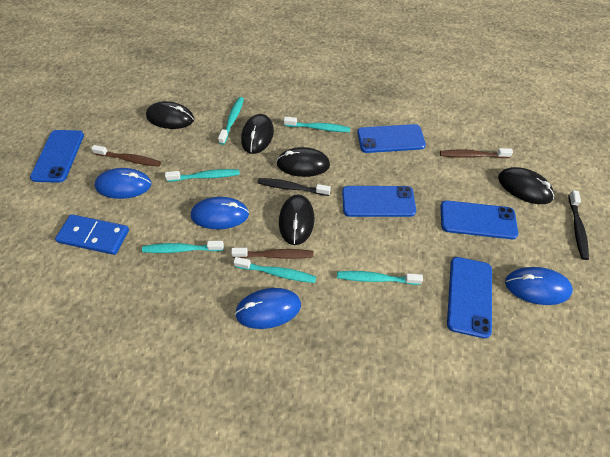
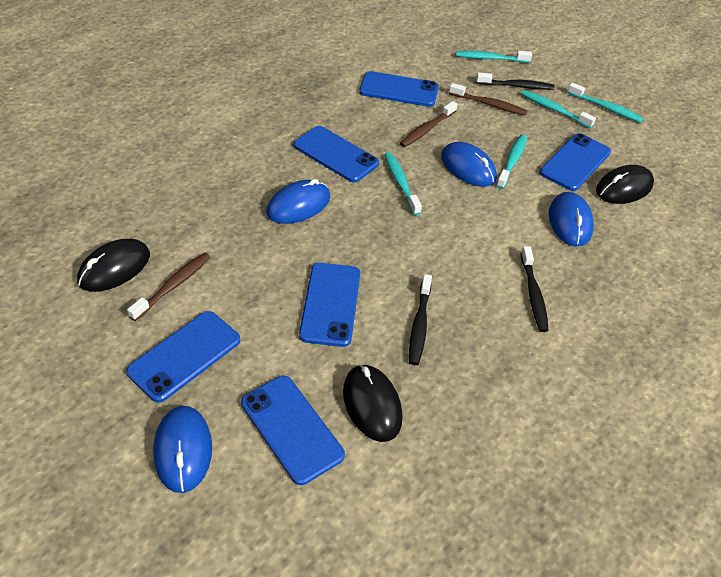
black mouse: 5 -> 3
black toothbrush: 2 -> 3
blue domino: 1 -> 0
blue phone: 5 -> 6
turquoise toothbrush: 6 -> 5

